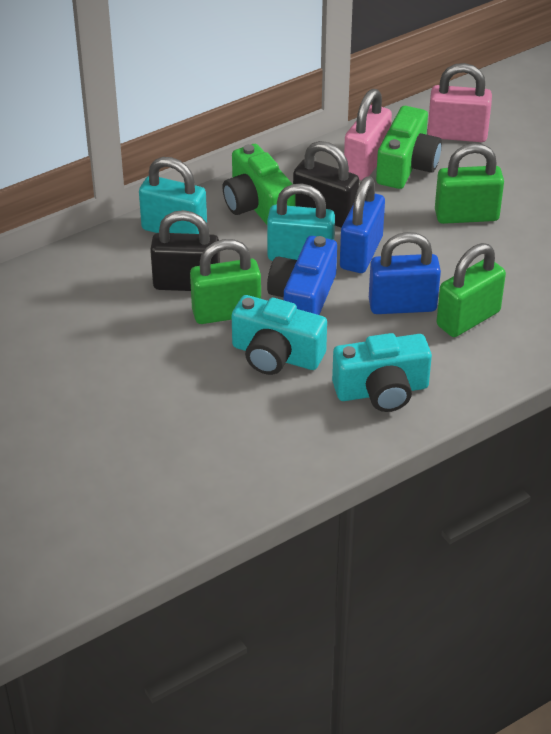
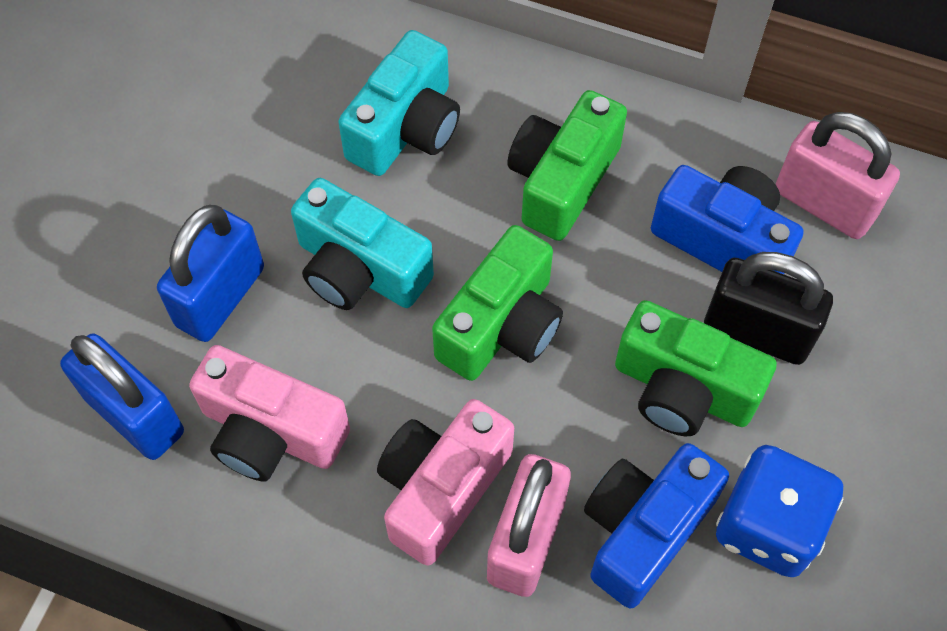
black padlock: 2 -> 1
blue camera: 1 -> 2
blue dice: 0 -> 1
green camera: 2 -> 3
green padlock: 3 -> 0
pink camera: 0 -> 2
turquoise padlock: 2 -> 0

